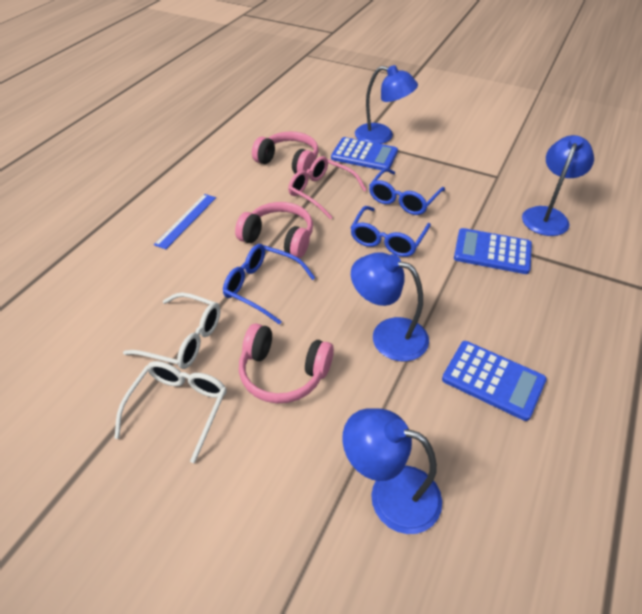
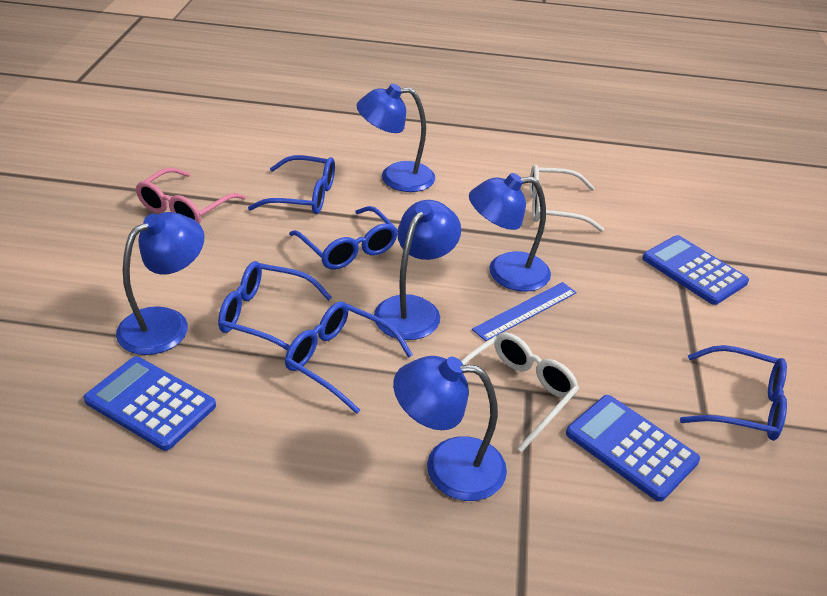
blue glasses: 3 -> 5
blue lamp: 4 -> 5
pink headphones: 3 -> 0

